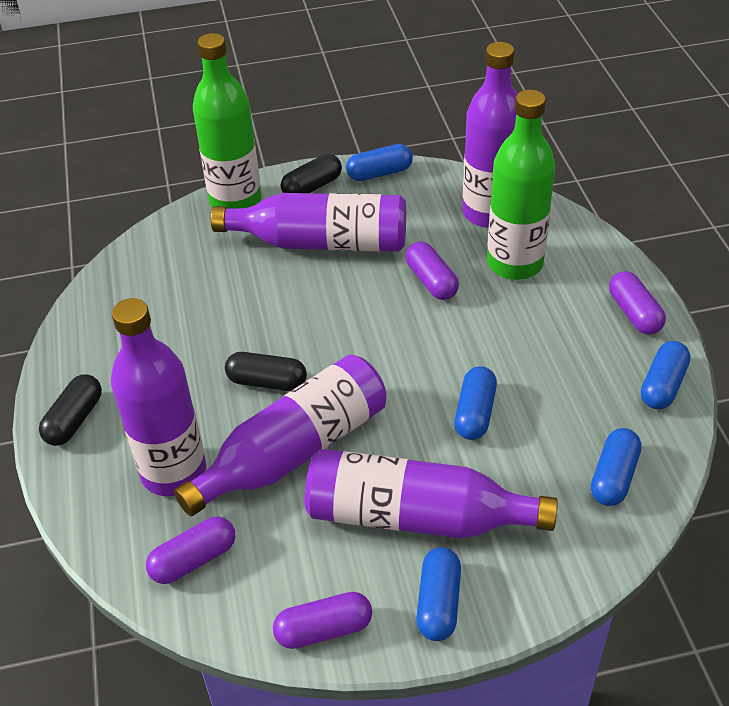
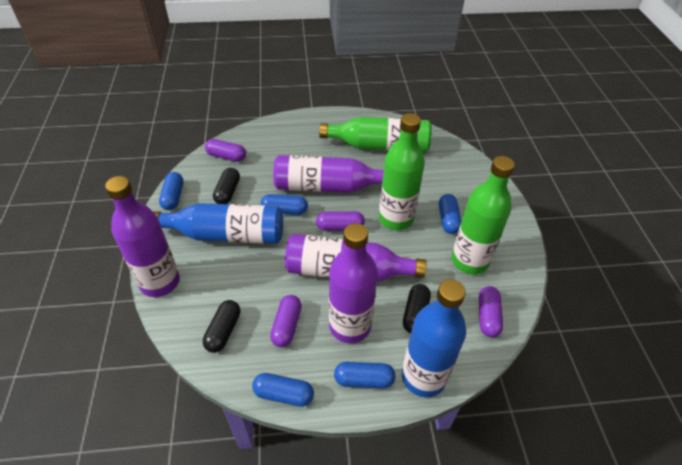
blue bottle: 0 -> 2
green bottle: 2 -> 3
purple bottle: 5 -> 4

